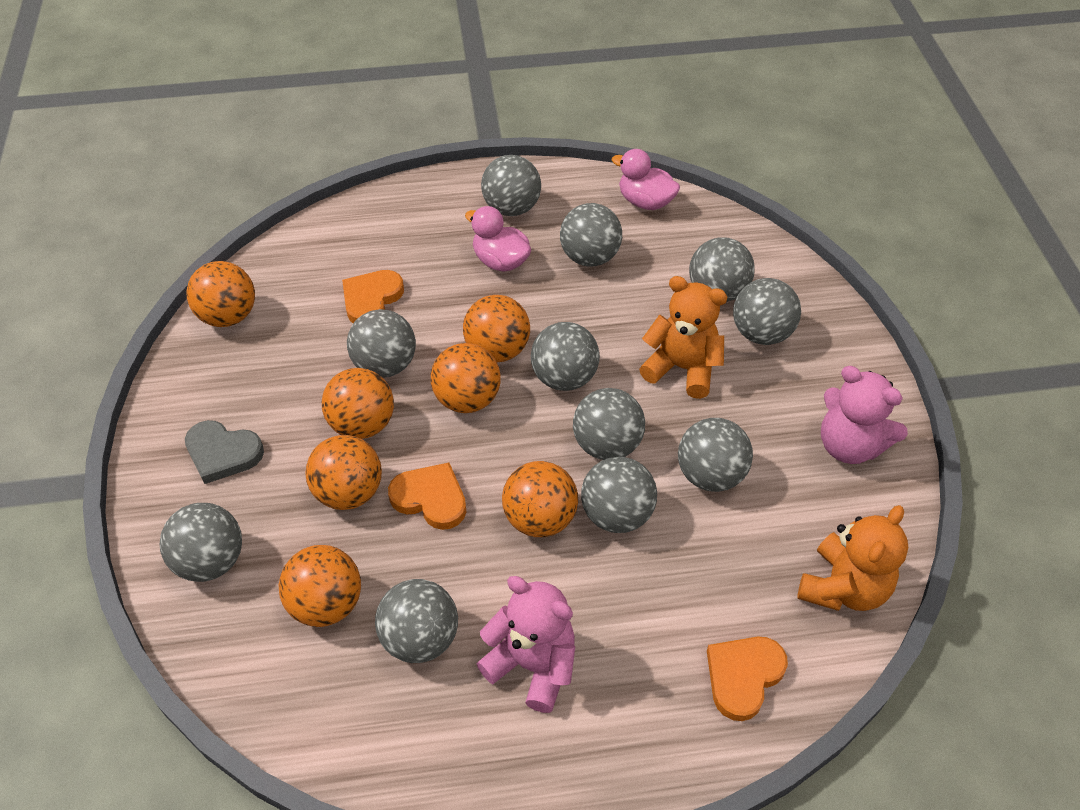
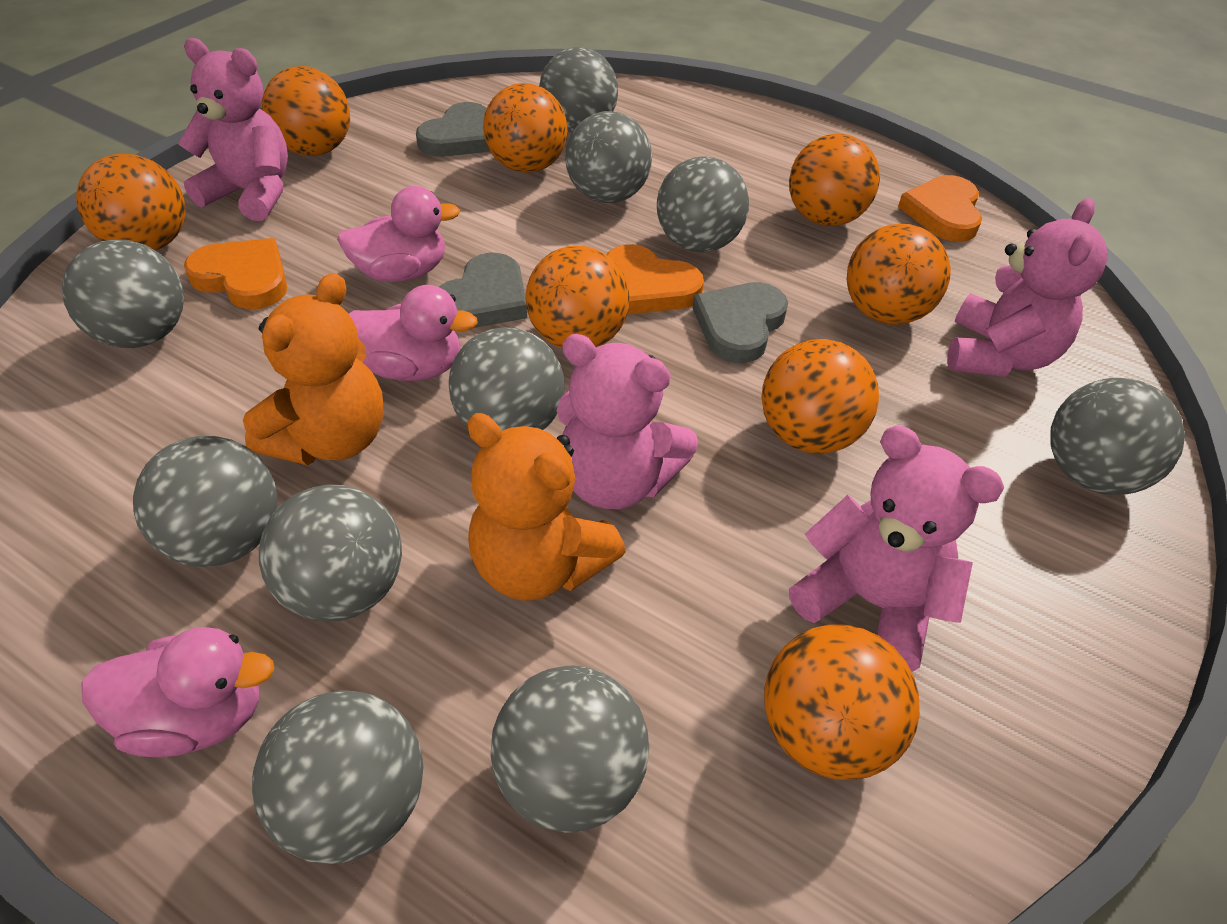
grey ball: 11 -> 10
grey heart: 1 -> 3
orange ball: 7 -> 8
pink duck: 2 -> 3
pink teddy bear: 2 -> 4

